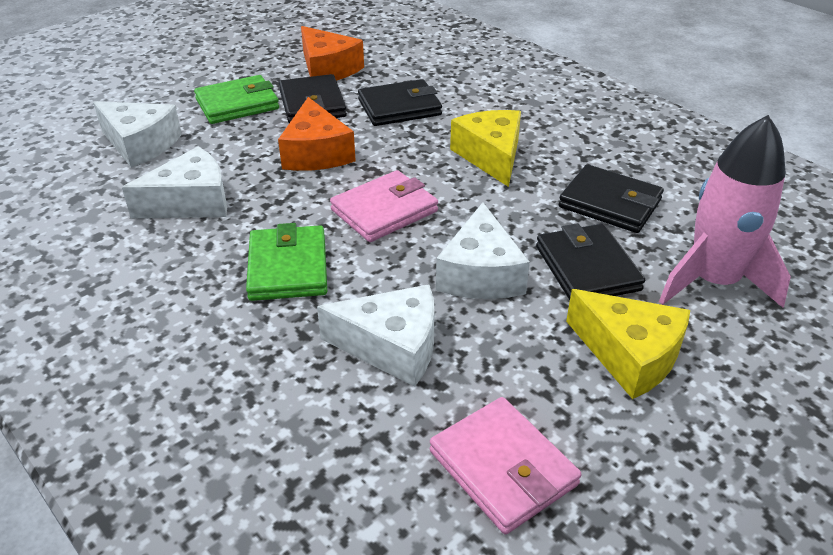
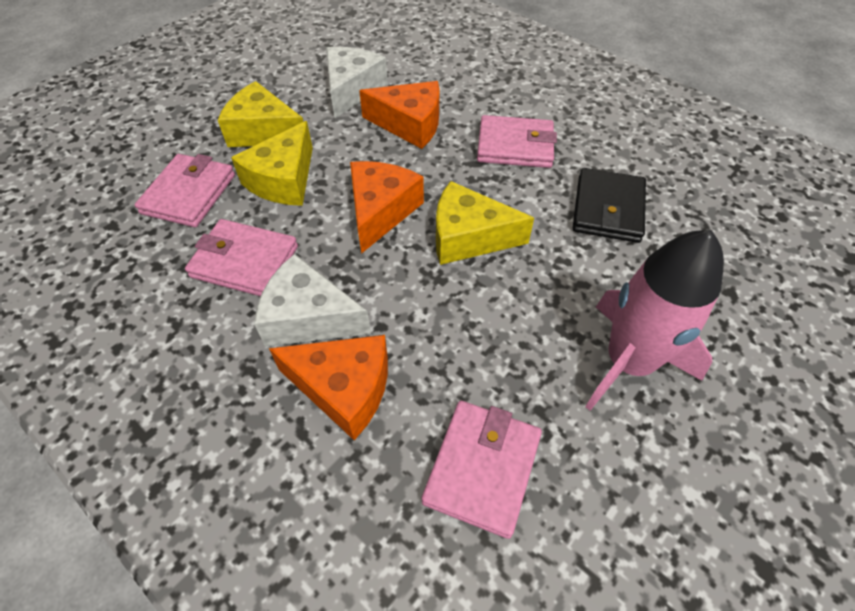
black wallet: 4 -> 1
green wallet: 2 -> 0
orange cheese: 2 -> 3
pink wallet: 2 -> 4
white cheese: 4 -> 2
yellow cheese: 2 -> 3

